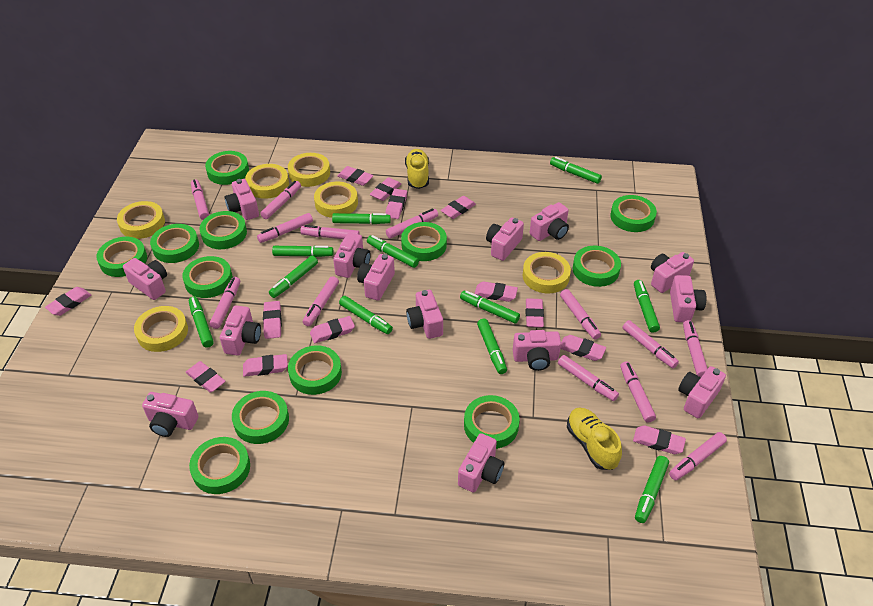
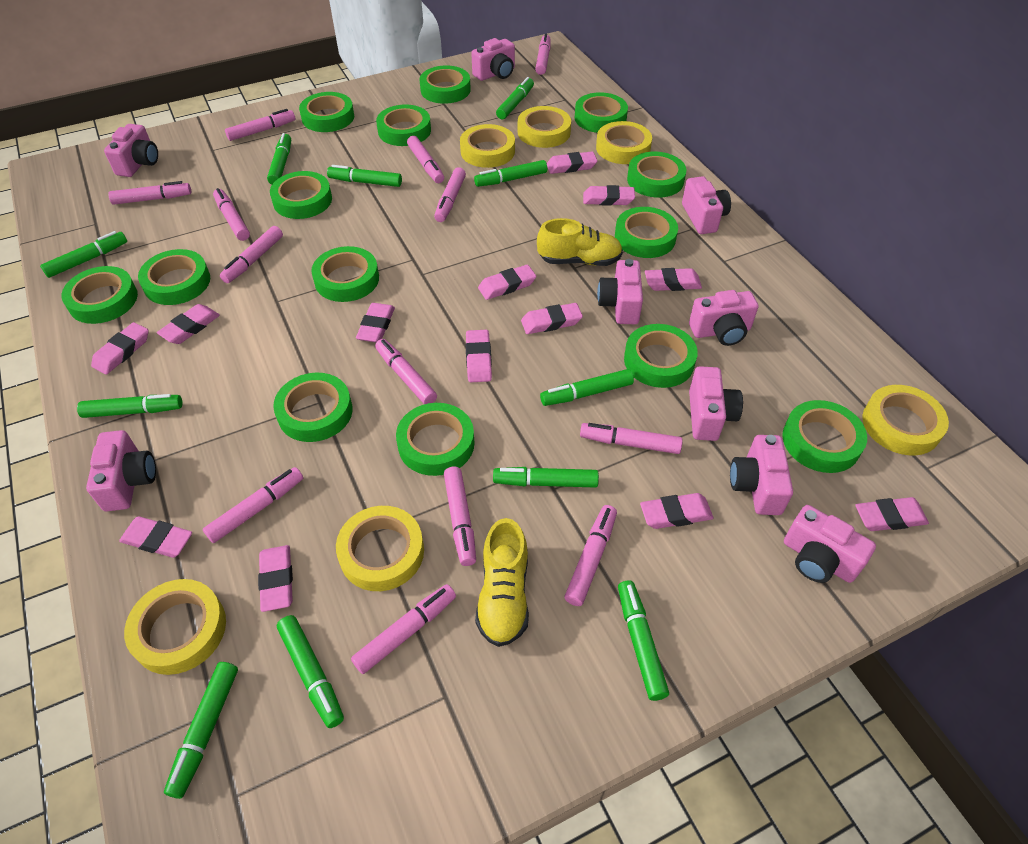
green tape: 12 -> 14
pink camera: 14 -> 9

